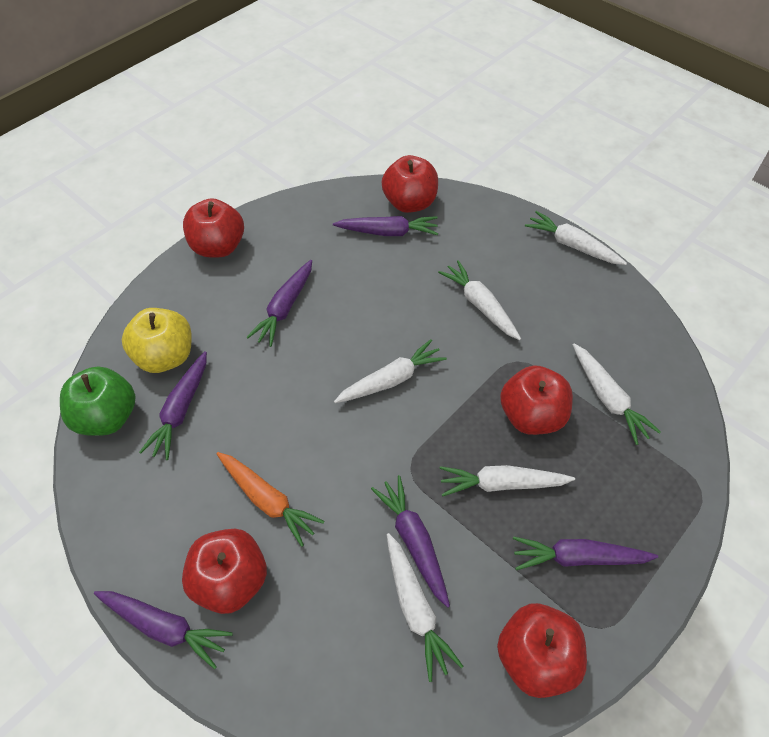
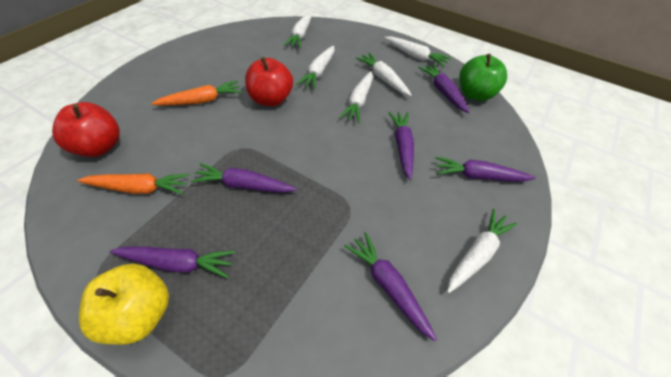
orange carrot: 1 -> 2
red apple: 5 -> 2

